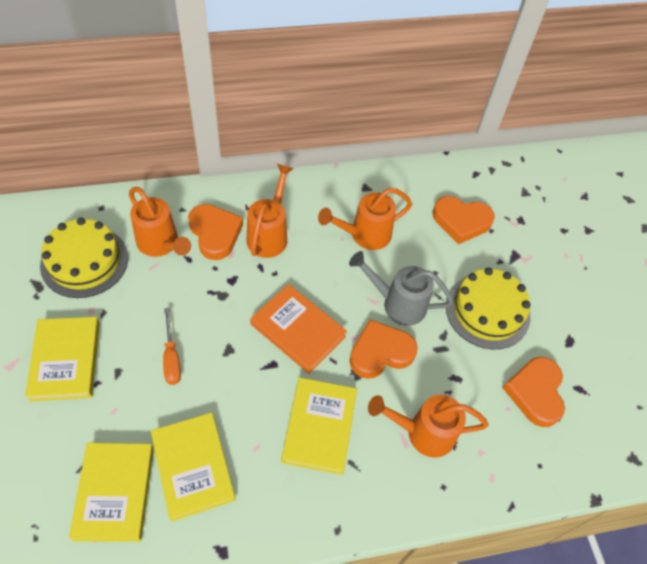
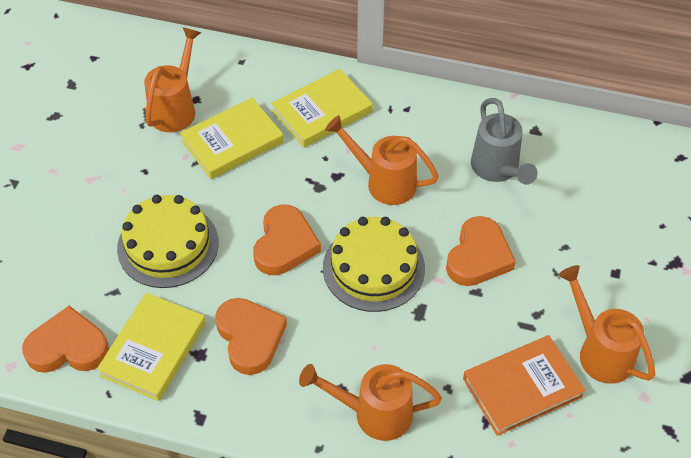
orange screwdriver: 1 -> 0
yellow book: 4 -> 3

